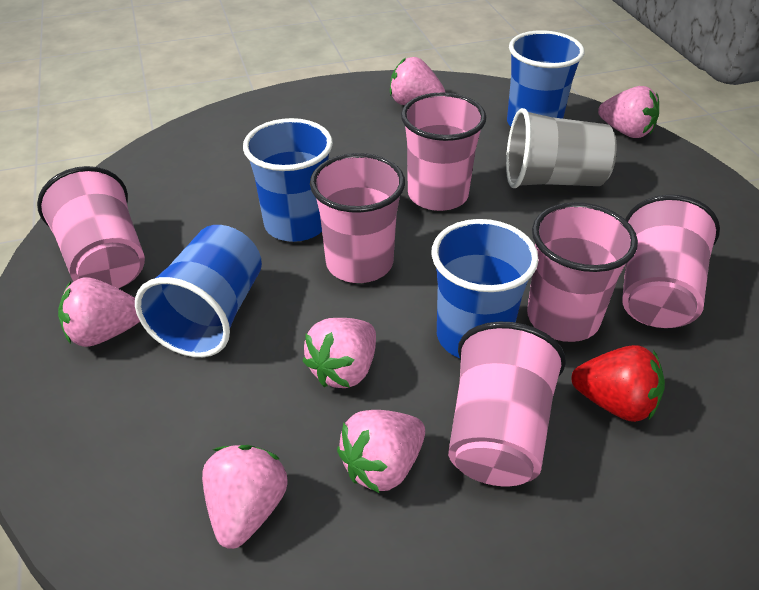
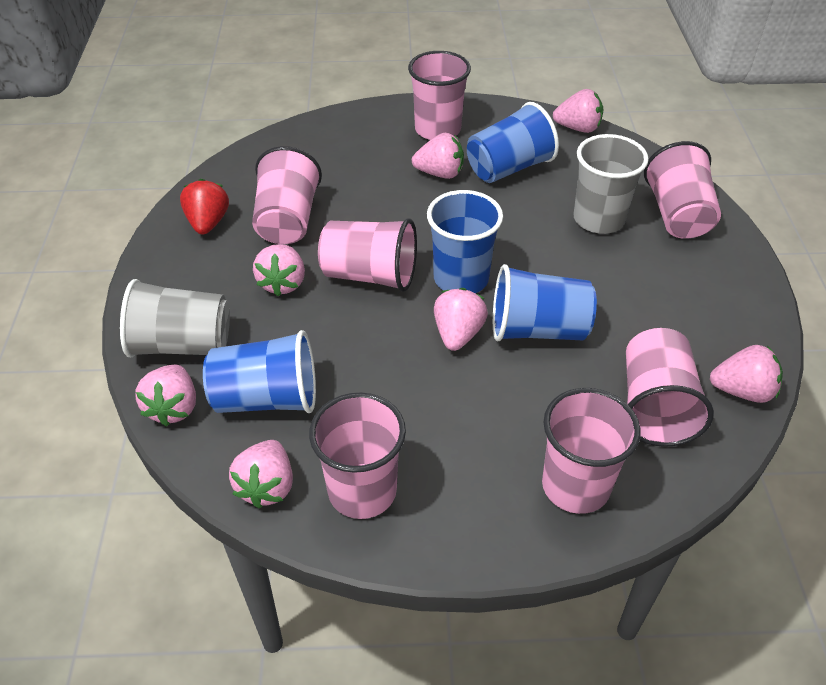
grey cup: 1 -> 2
pink cup: 6 -> 7
pink strawberry: 6 -> 7

